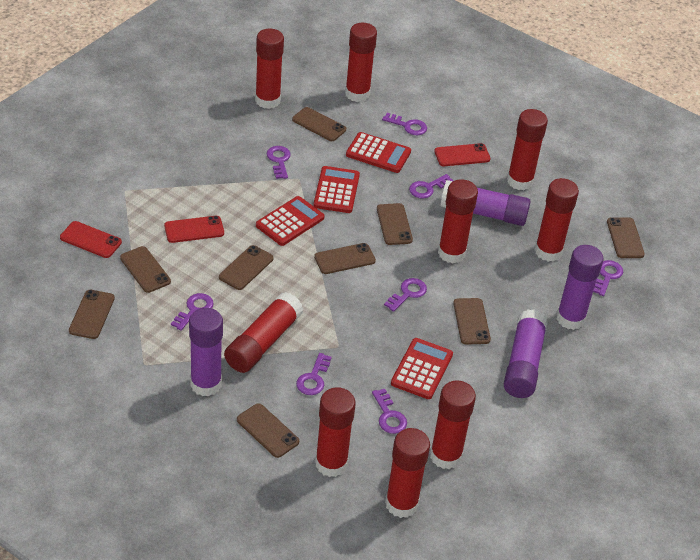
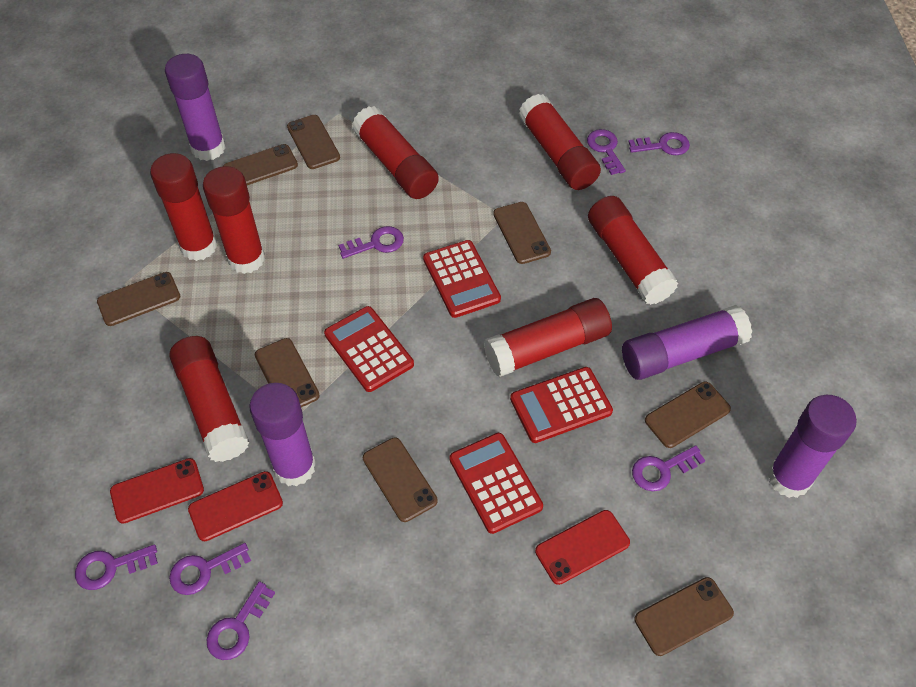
brown phone: 9 -> 8
purple key: 8 -> 7
red glue stick: 9 -> 7

